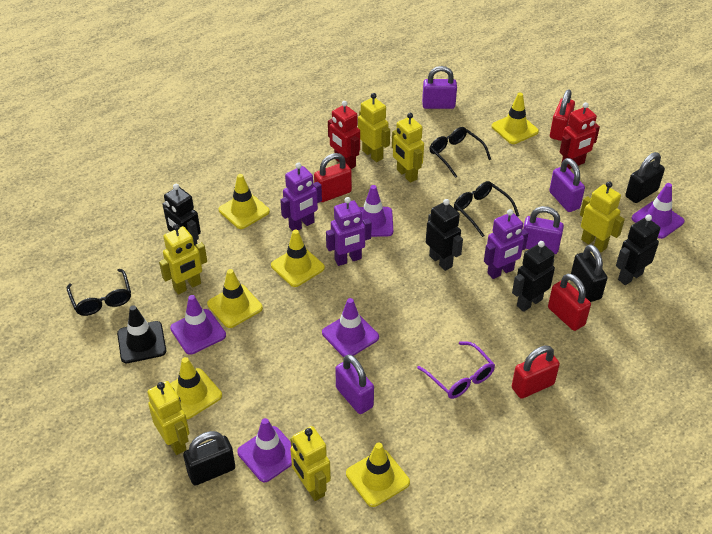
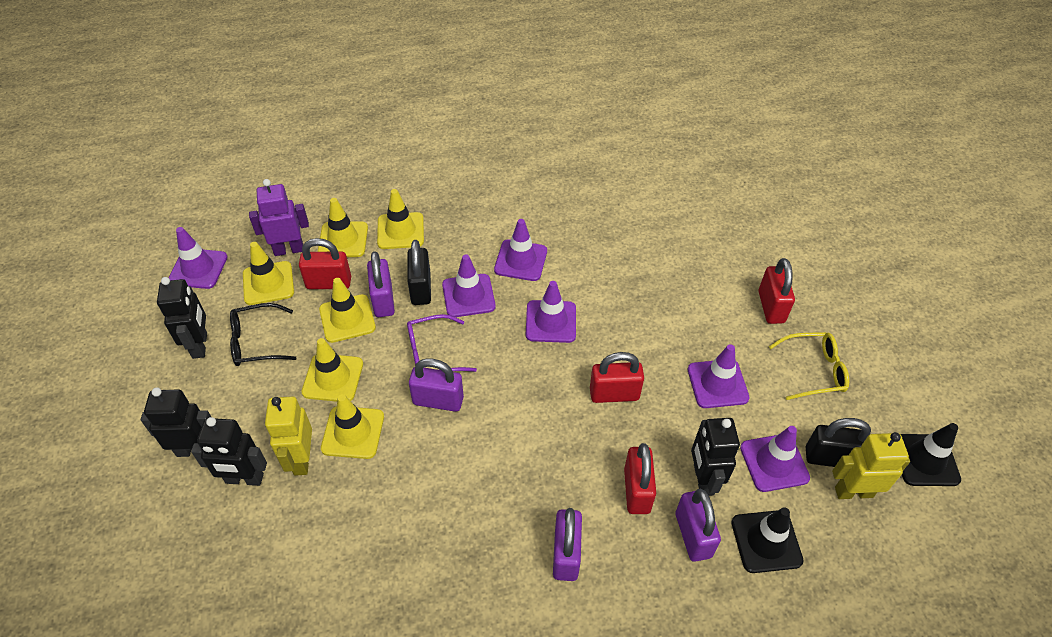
black glasses: 3 -> 1
black padlock: 3 -> 2
black traffic cone: 1 -> 2
purple robot: 3 -> 1
purple traffic cone: 5 -> 6
red robot: 2 -> 0
yellow glasses: 0 -> 1
yellow robot: 6 -> 2

